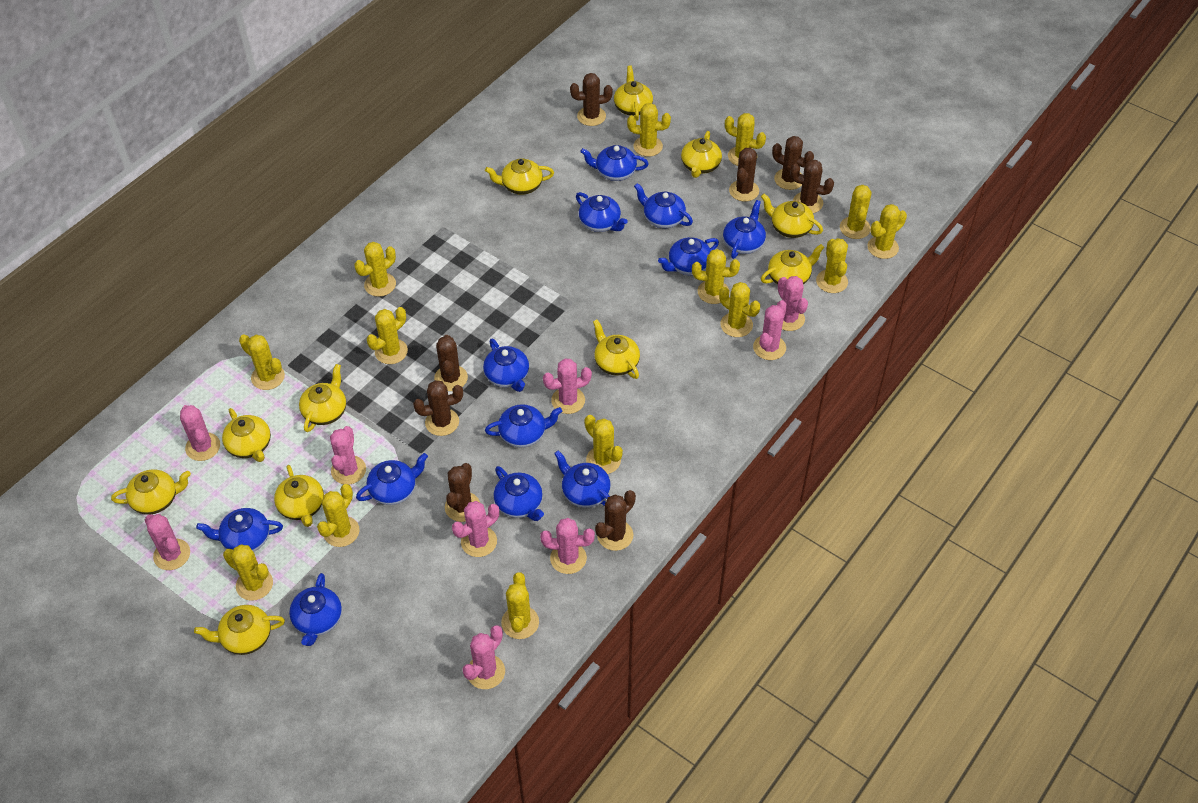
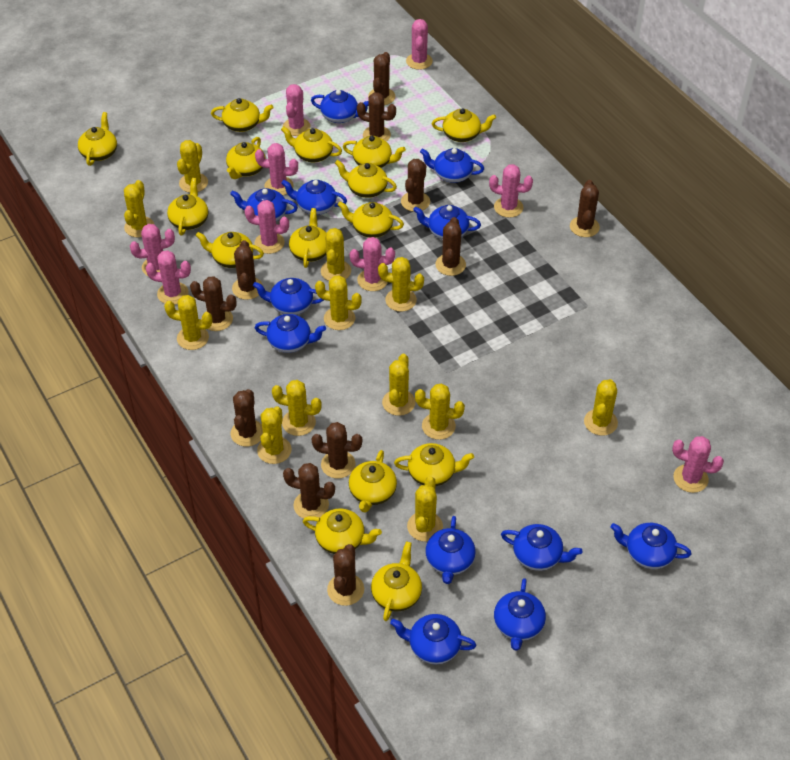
brown cactus: 8 -> 11
yellow cactus: 14 -> 12
yellow teapot: 11 -> 15

